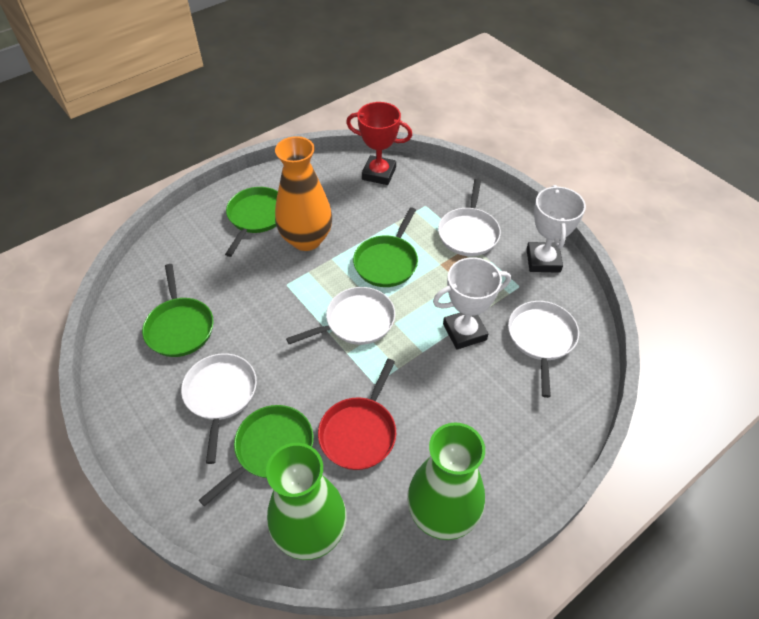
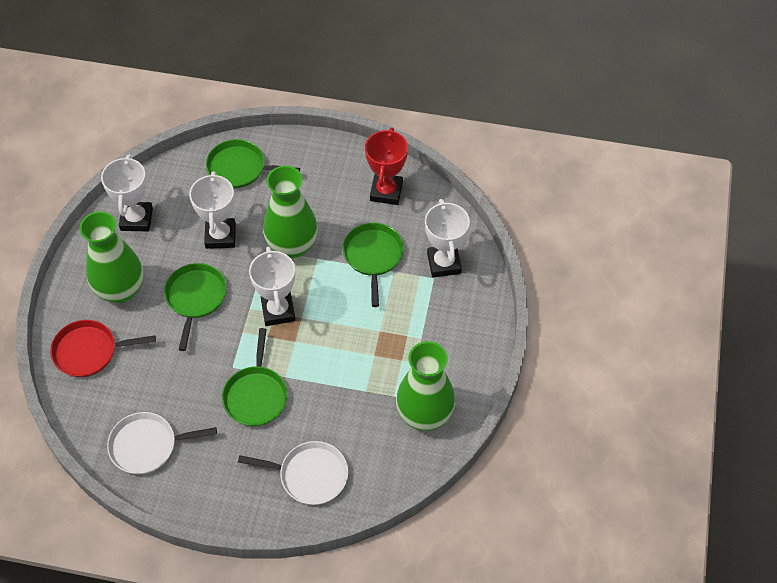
green vase: 2 -> 3
orange vase: 1 -> 0
white pan: 4 -> 2
white trophy: 2 -> 4

